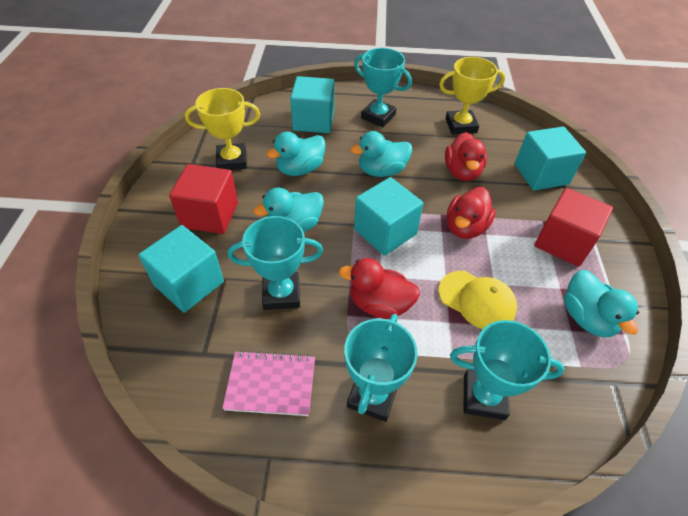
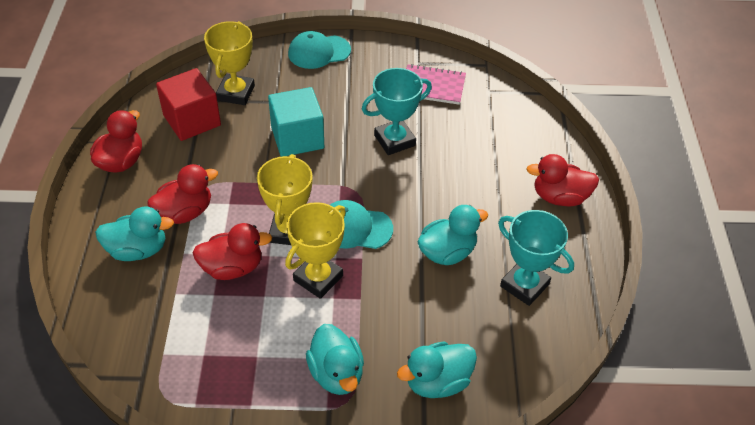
red cube: 2 -> 1
red duck: 3 -> 4
turquoise cap: 0 -> 2
turquoise cube: 4 -> 1
turquoise trophy: 4 -> 2
yellow cap: 1 -> 0
yellow trophy: 2 -> 3

